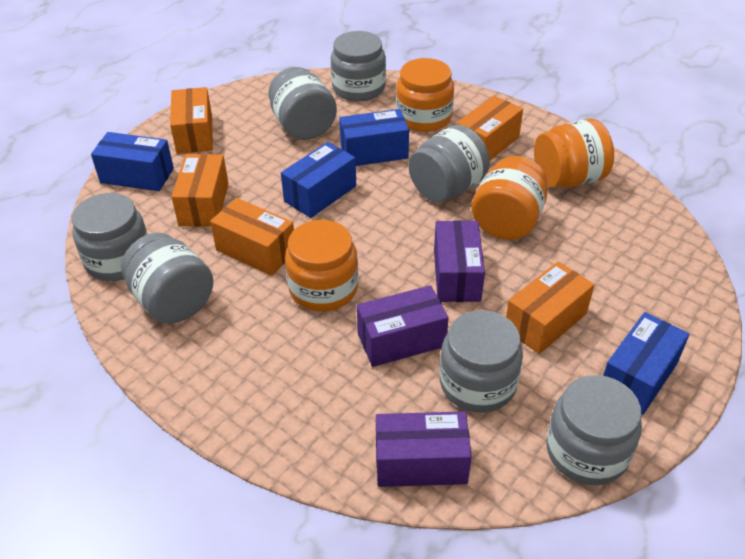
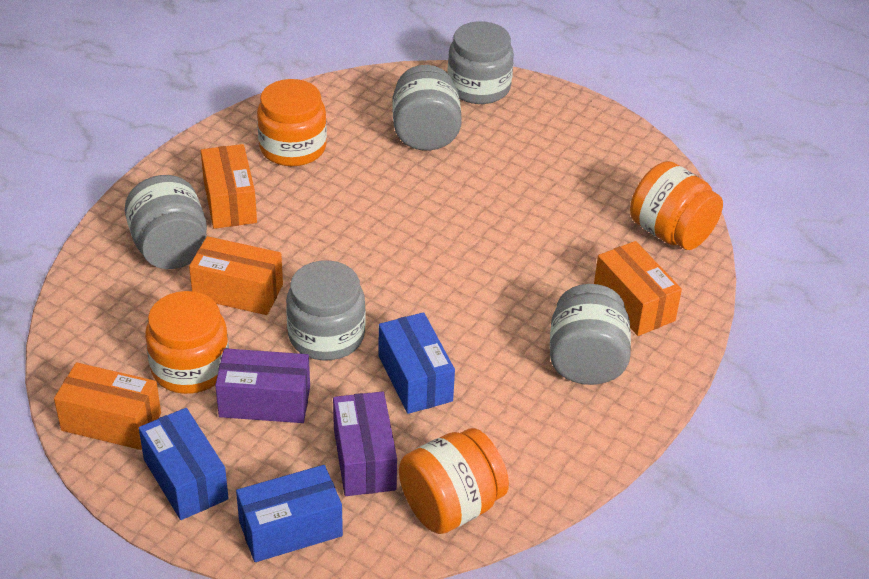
blue box: 4 -> 3
grey jar: 7 -> 5
orange box: 5 -> 4
purple box: 3 -> 2

